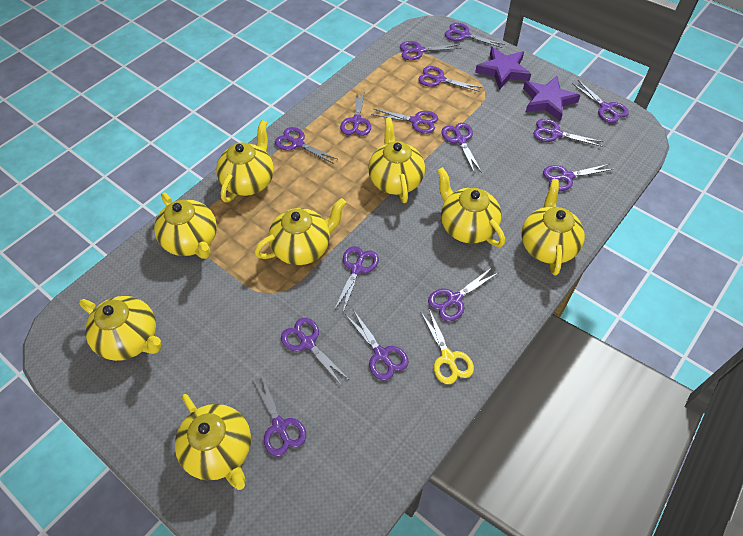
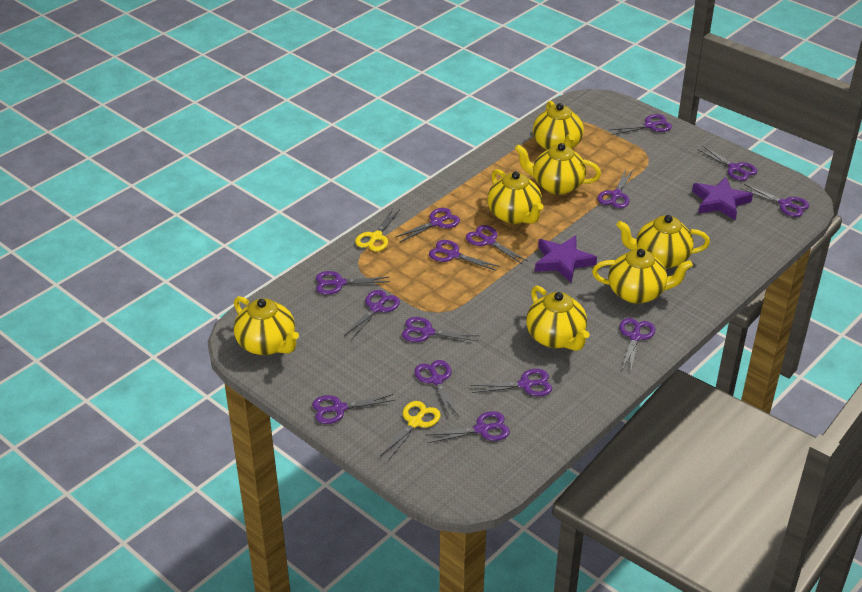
yellow scissors: 1 -> 2
yellow teapot: 8 -> 7

